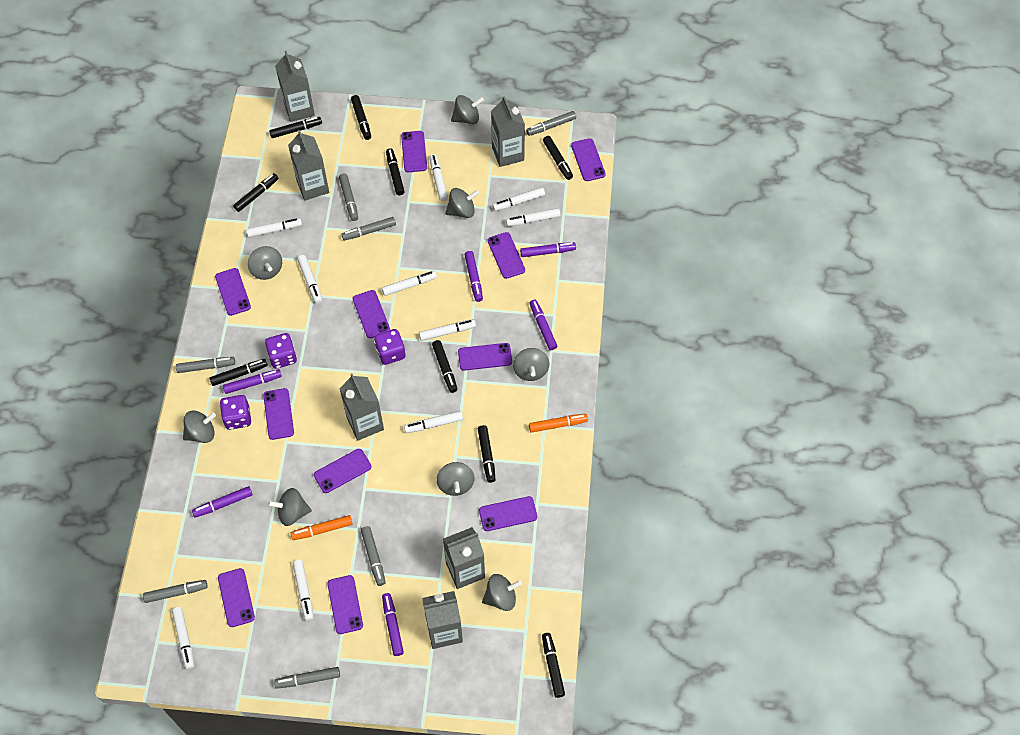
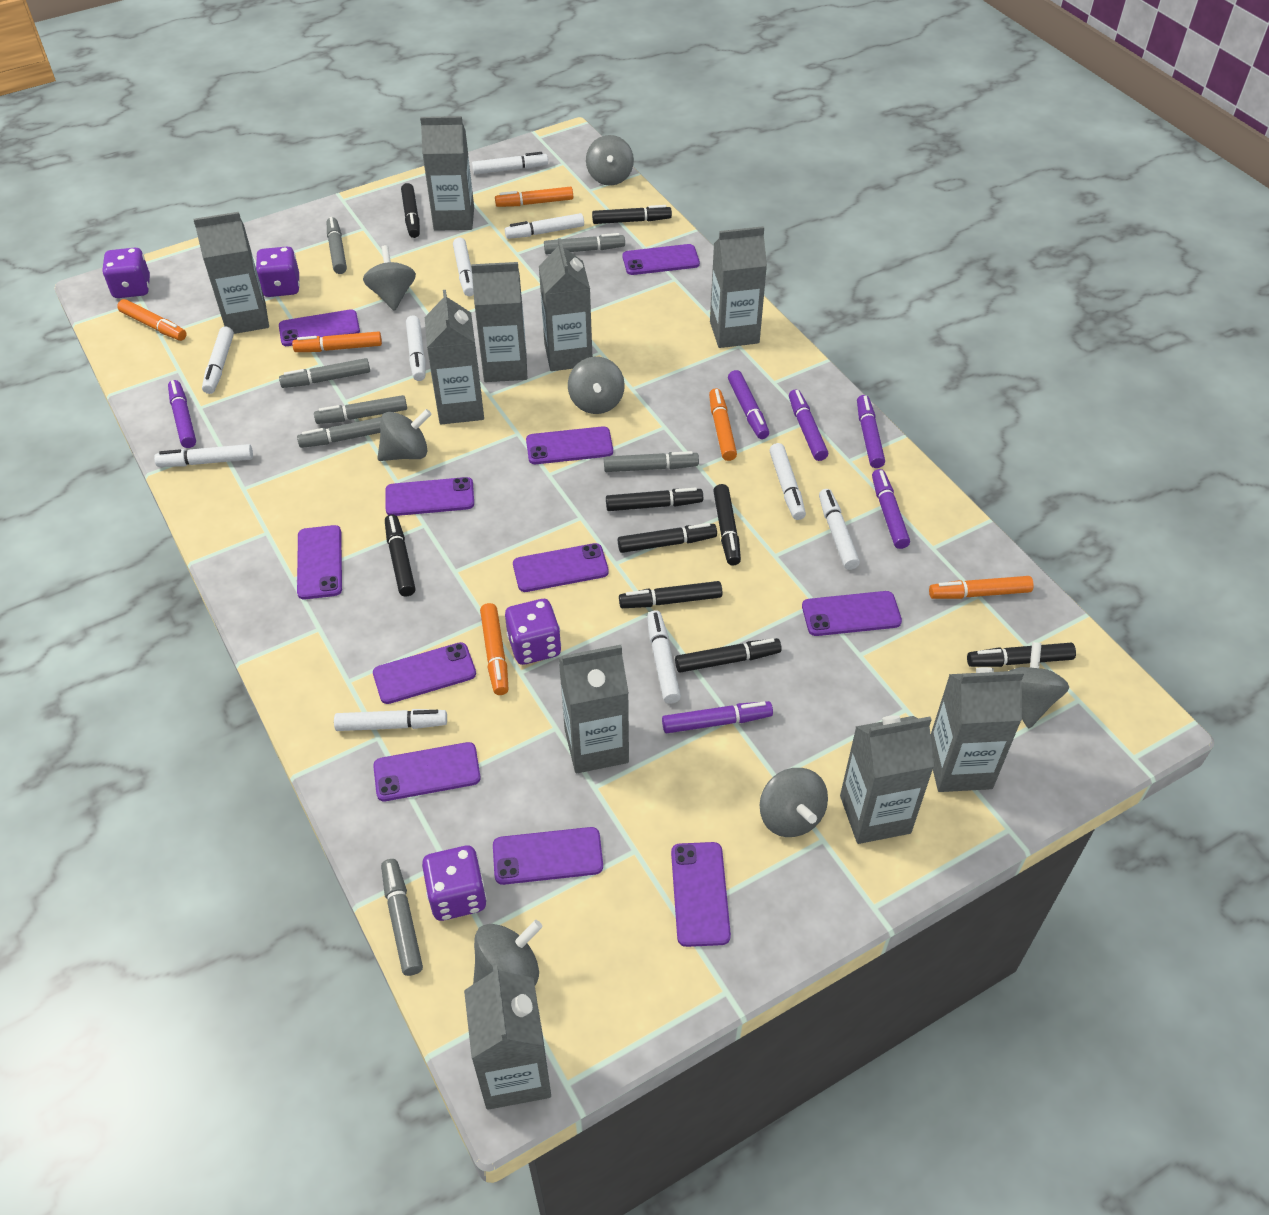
grey carton: 6 -> 10
grey spinning top: 8 -> 7
orange marker: 2 -> 6
purple dice: 3 -> 4

